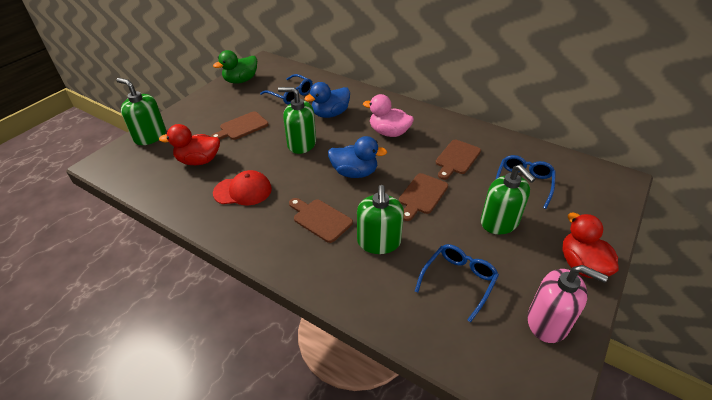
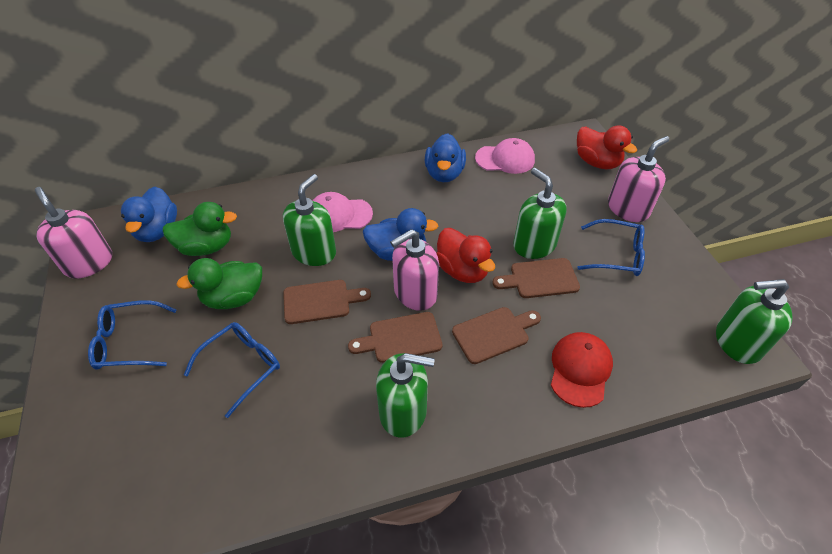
blue duck: 2 -> 3
green duck: 1 -> 2
pink cap: 0 -> 2
pink duck: 1 -> 0
pink soap dispenser: 1 -> 3

